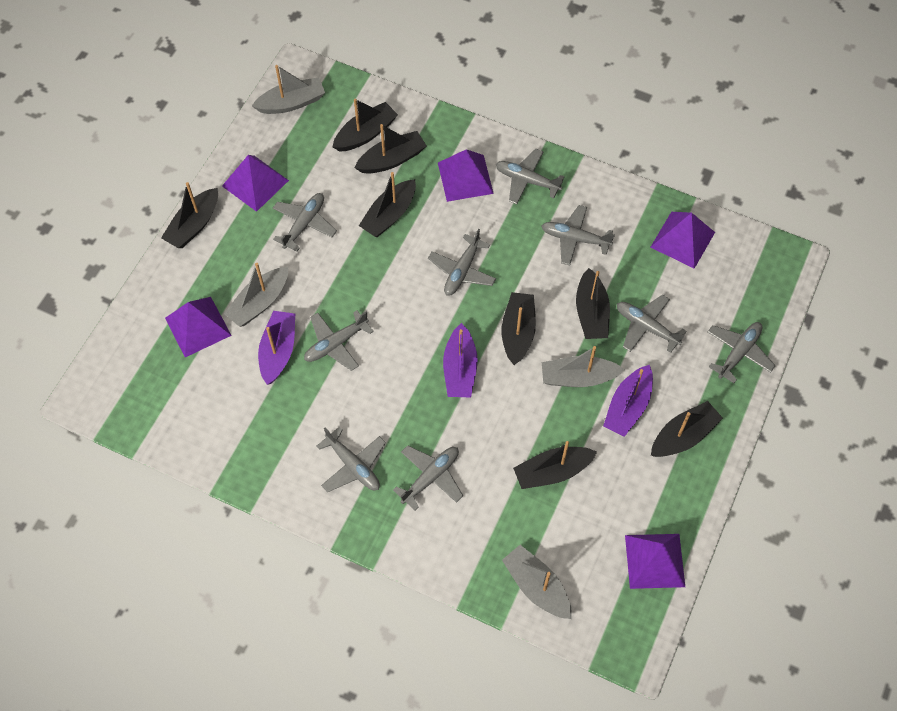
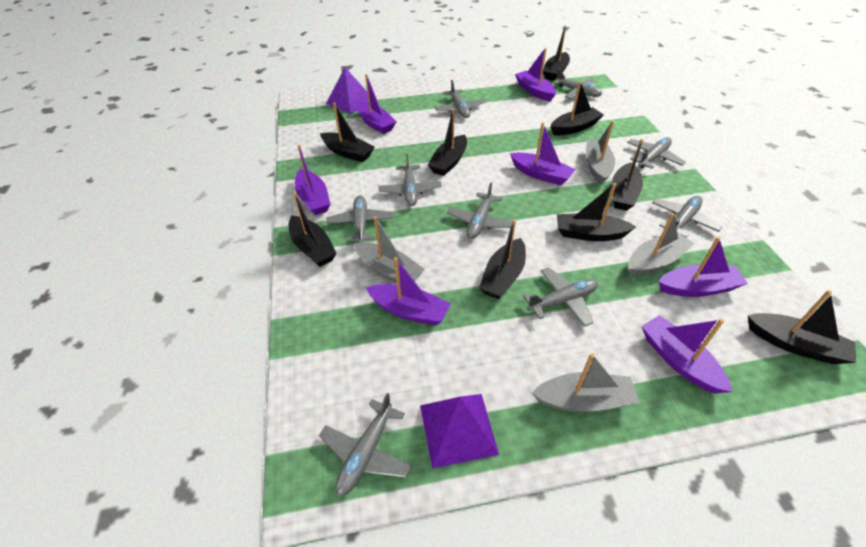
black boat: 8 -> 9
purple boat: 3 -> 7
purple pyramid: 5 -> 2

